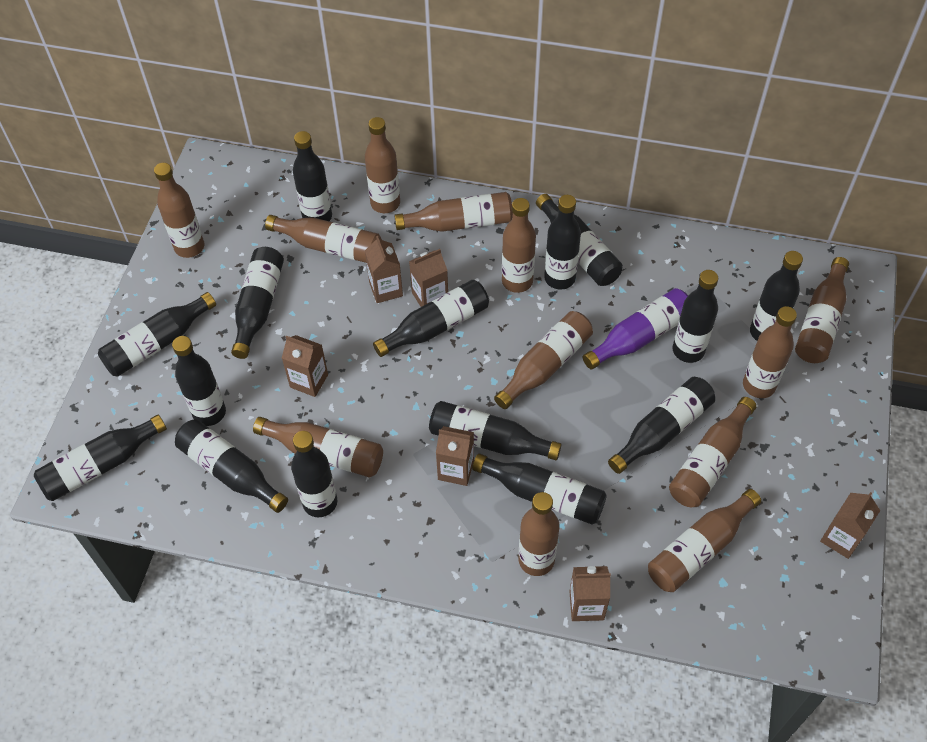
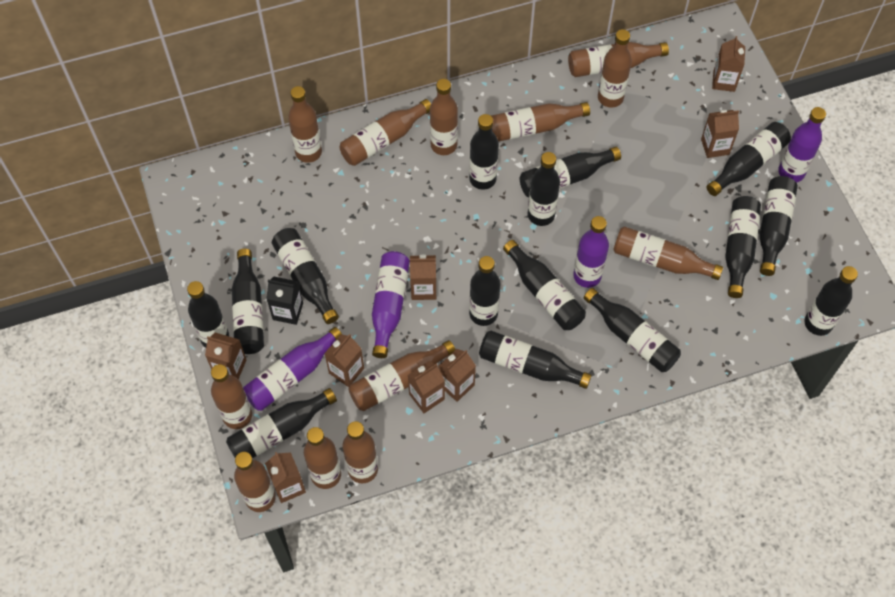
black carton: 0 -> 1
brown carton: 6 -> 8
purple bottle: 1 -> 4

